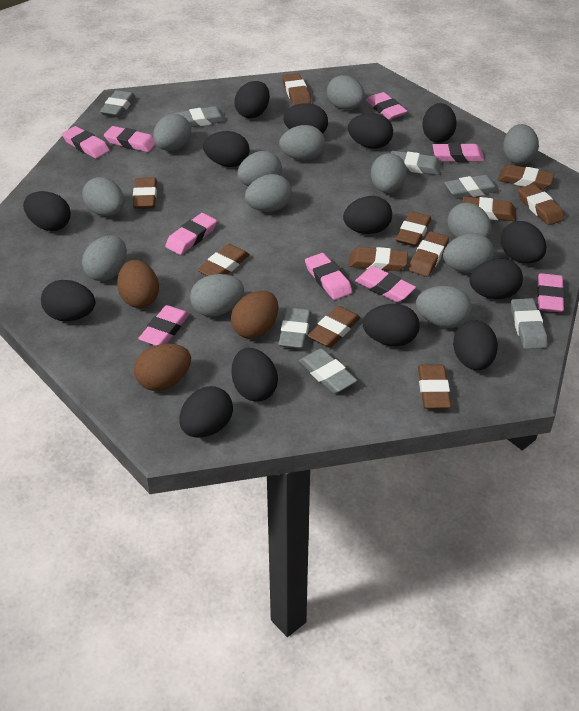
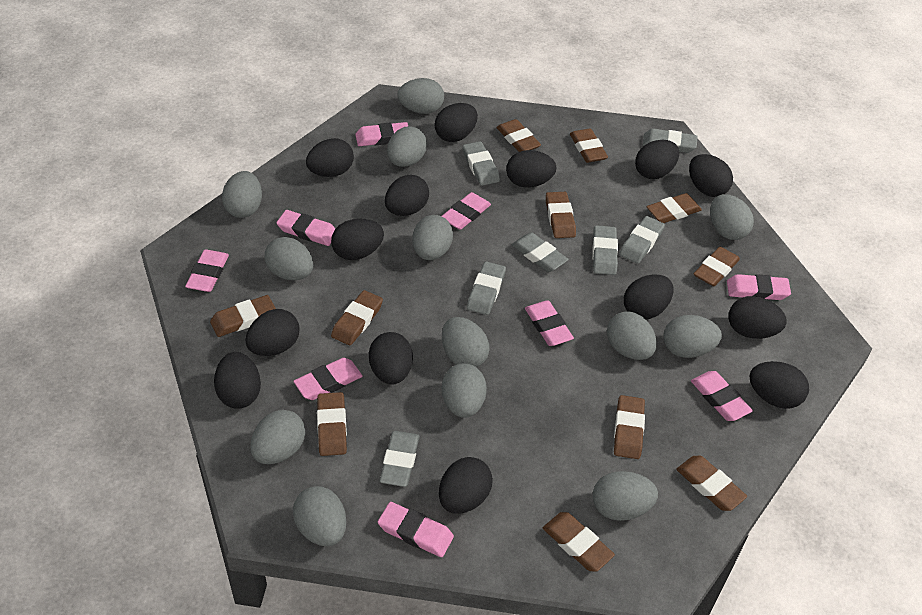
brown egg: 3 -> 0

